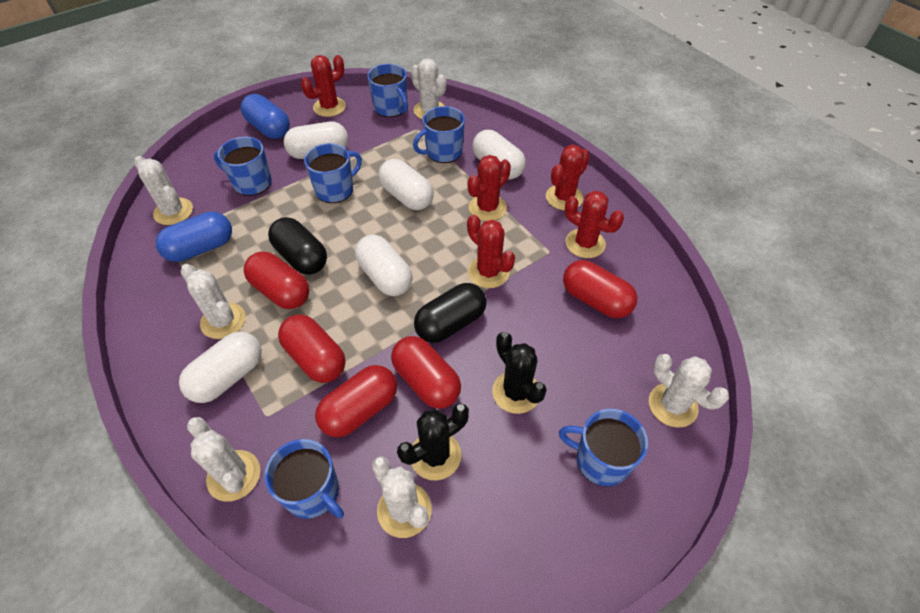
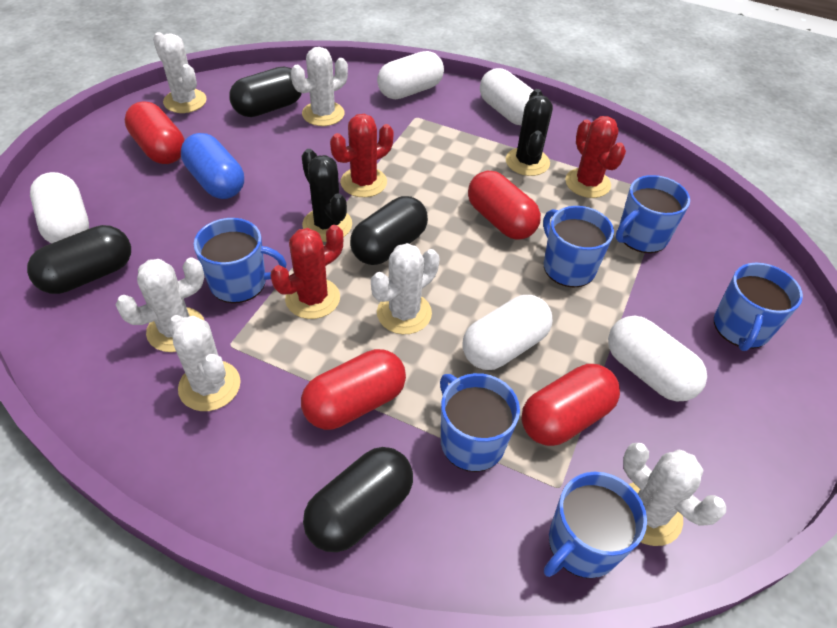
black capsule: 2 -> 4
blue capsule: 2 -> 1
red cactus: 5 -> 3
red capsule: 5 -> 4

